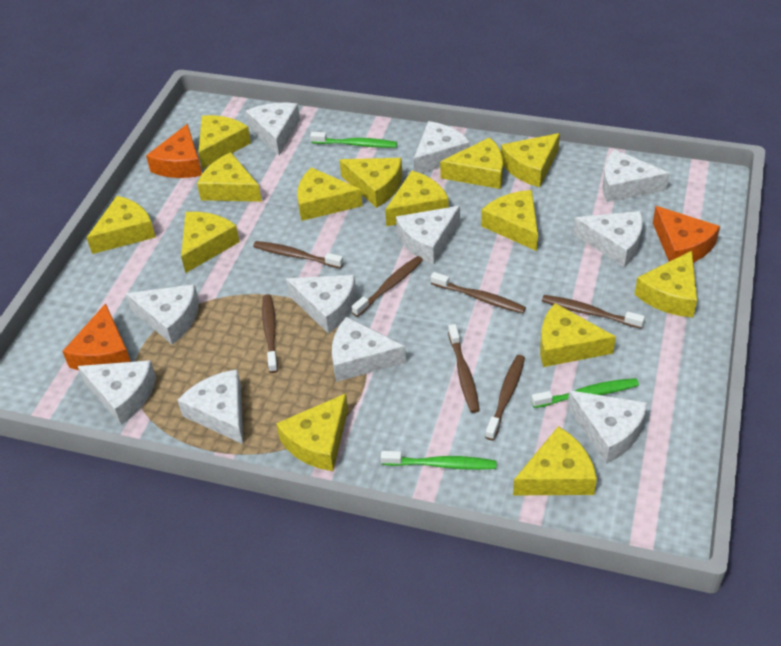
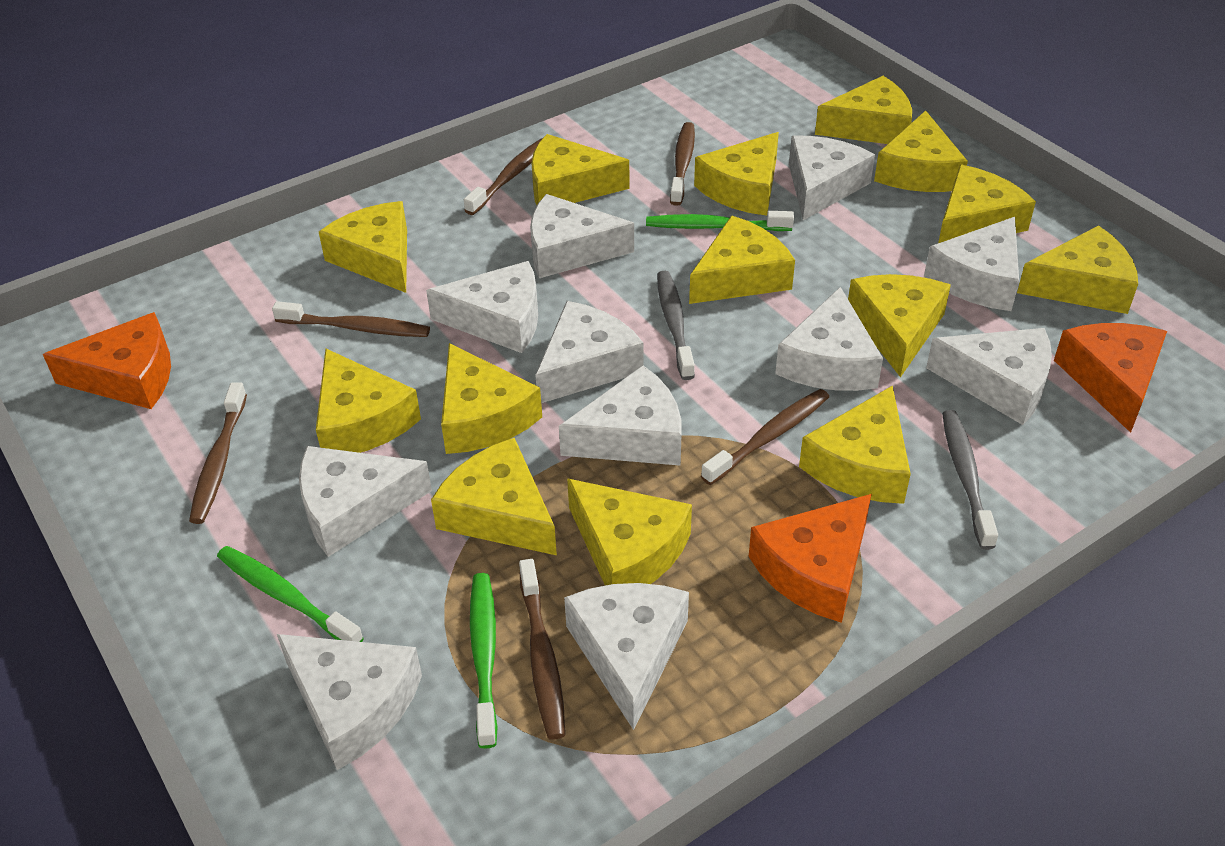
brown toothbrush: 7 -> 6
grey toothbrush: 0 -> 2

